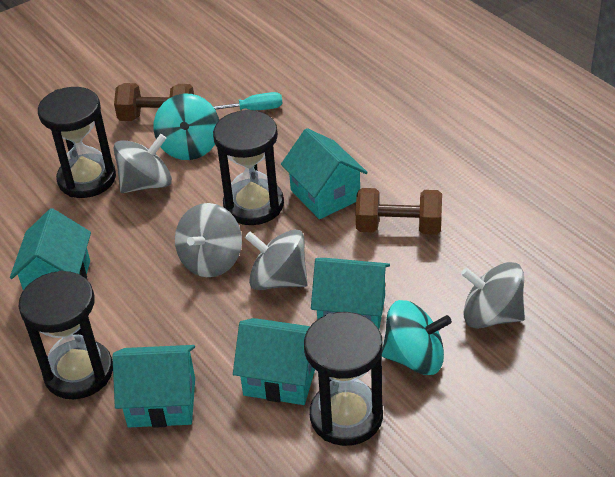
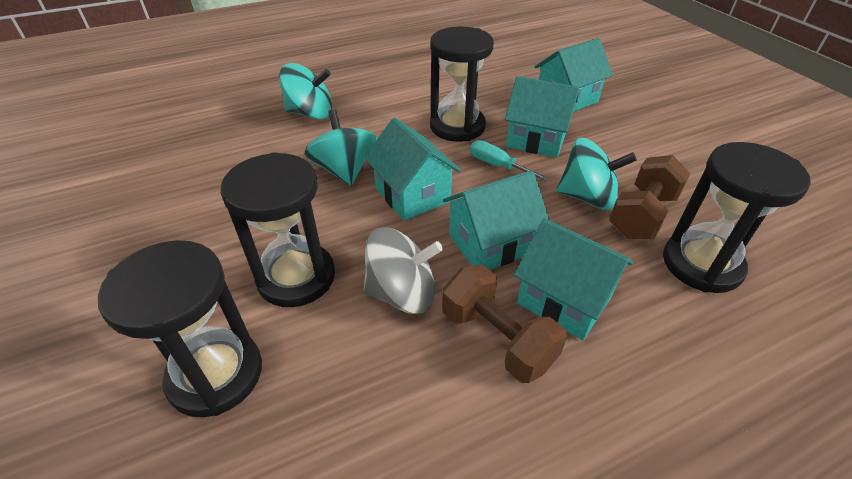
grey spinning top: 4 -> 1
turquoise spinning top: 2 -> 3

